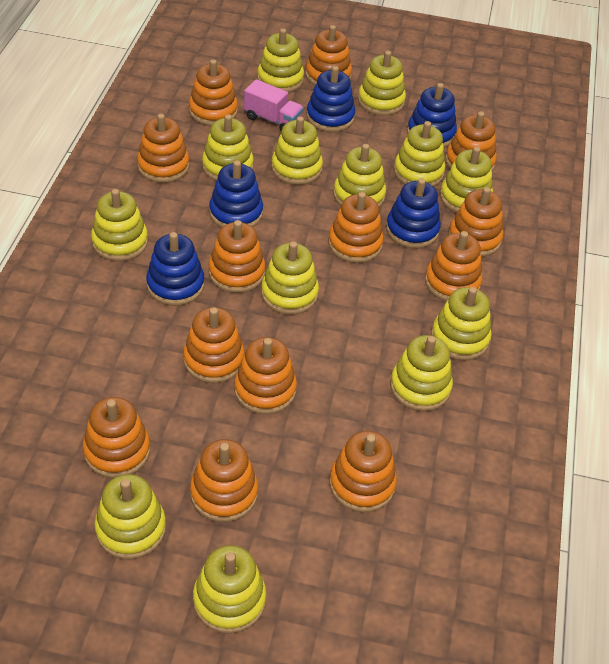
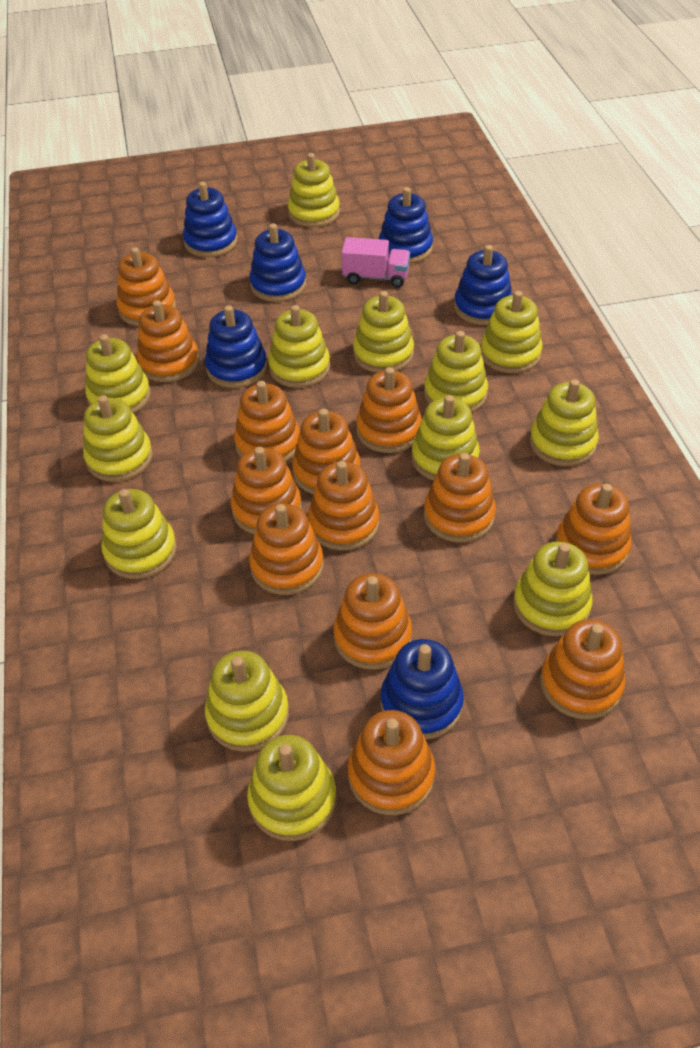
blue stacking toy: 5 -> 6

